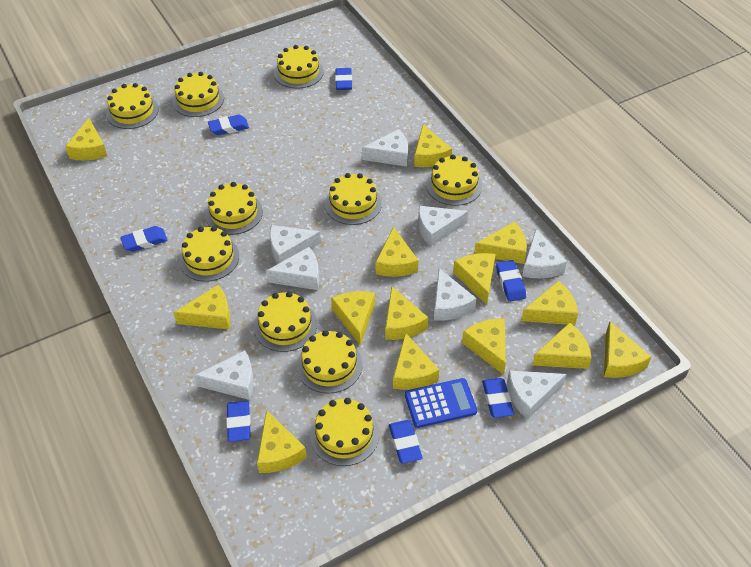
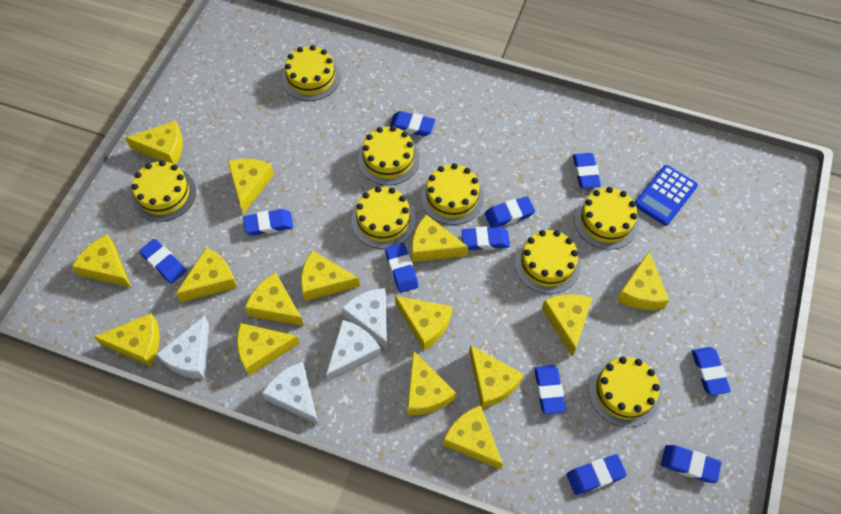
blue eraser: 7 -> 11
white cheese: 8 -> 4
yellow cake: 10 -> 8
yellow cheese: 14 -> 15

